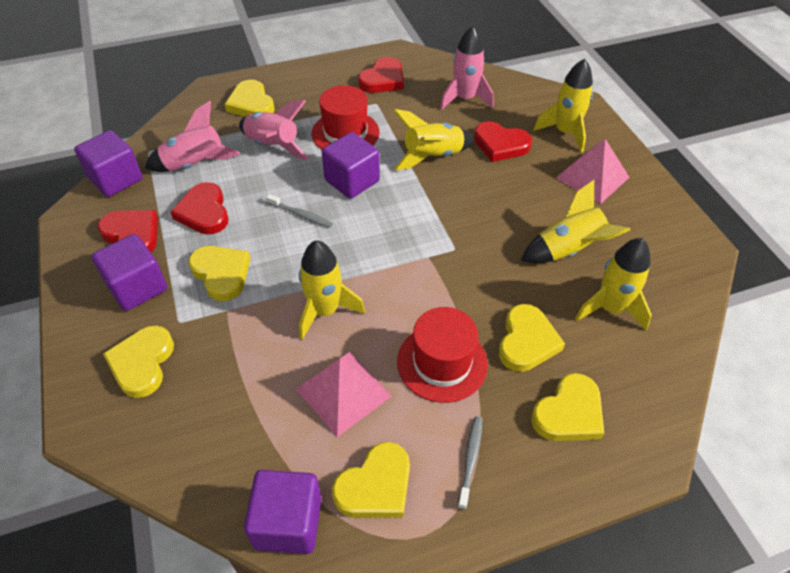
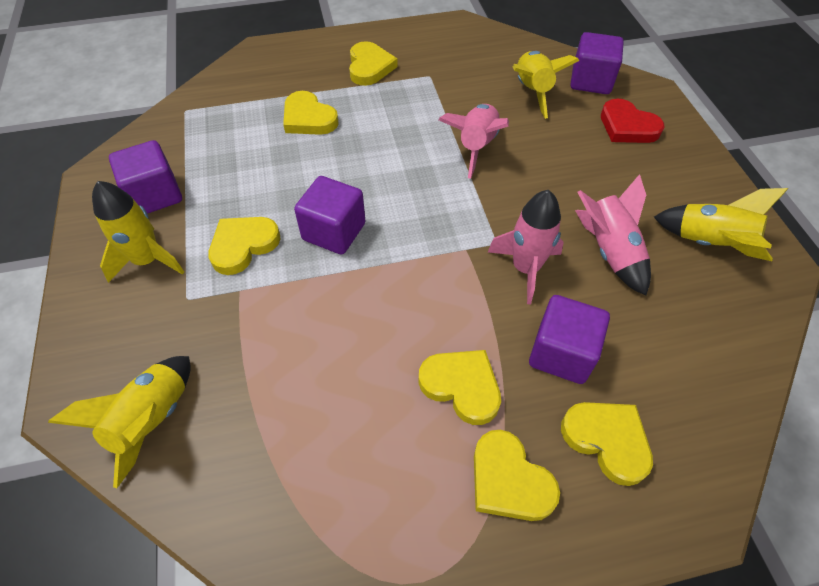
grey toothbrush: 2 -> 0
pink pyramid: 2 -> 0
red hat: 2 -> 0
red heart: 4 -> 1
yellow rocket: 5 -> 4

